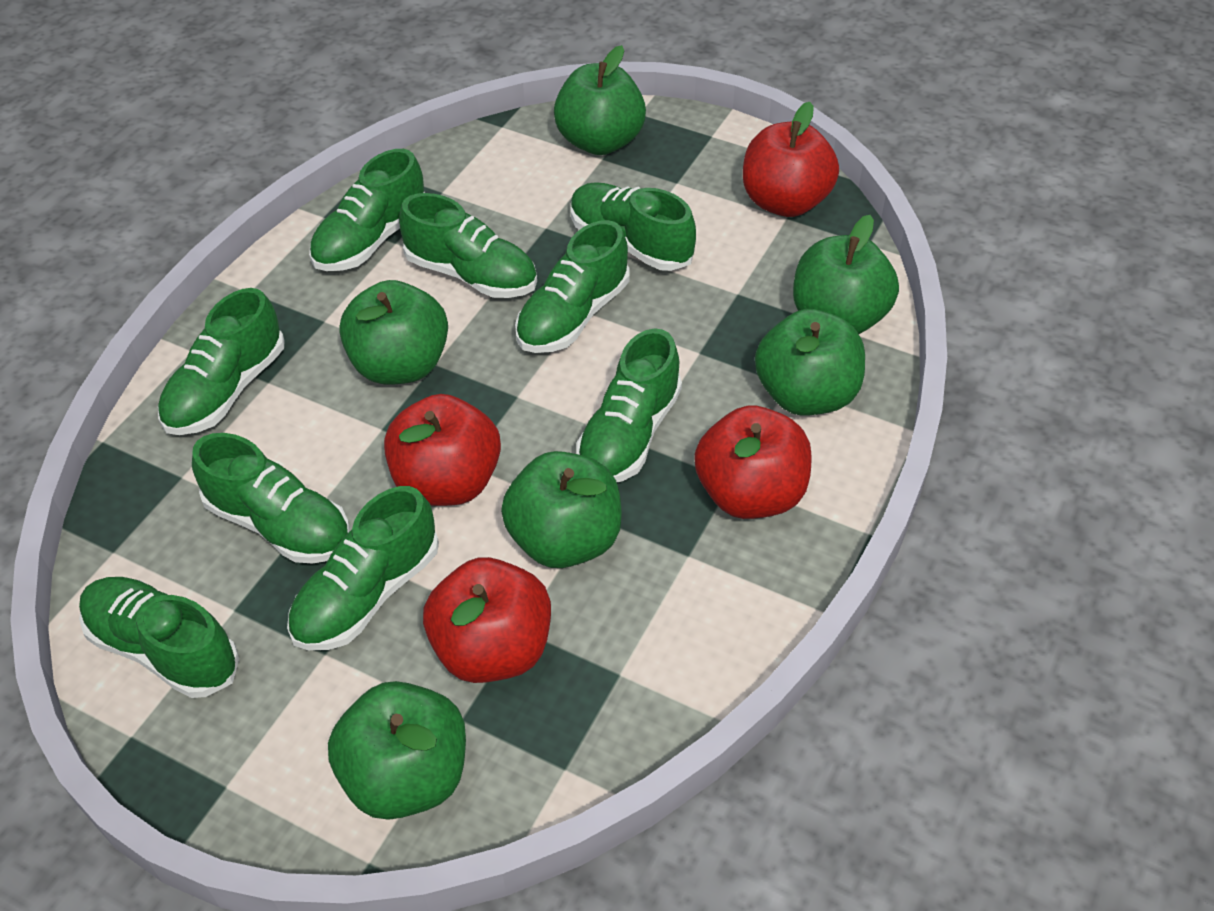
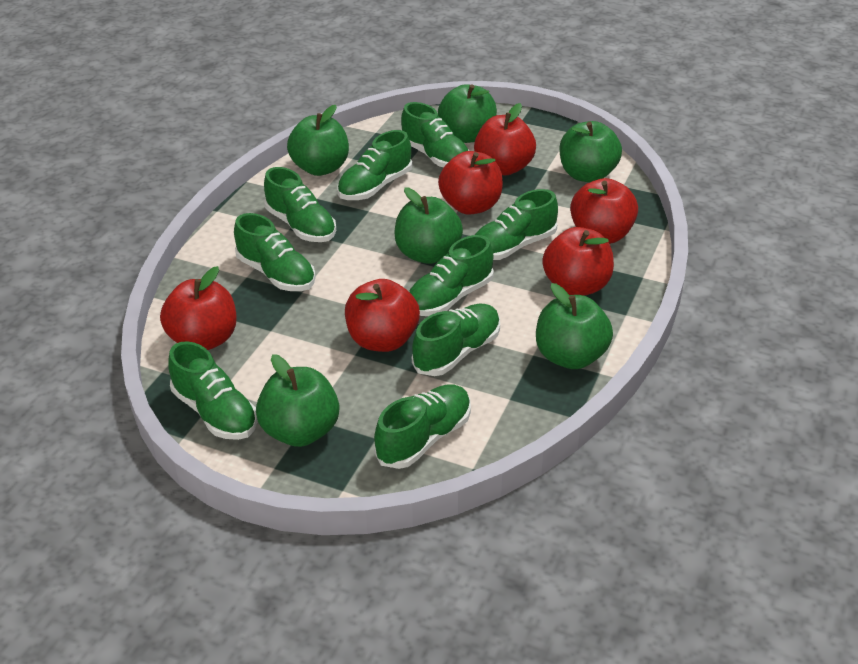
red apple: 4 -> 6

